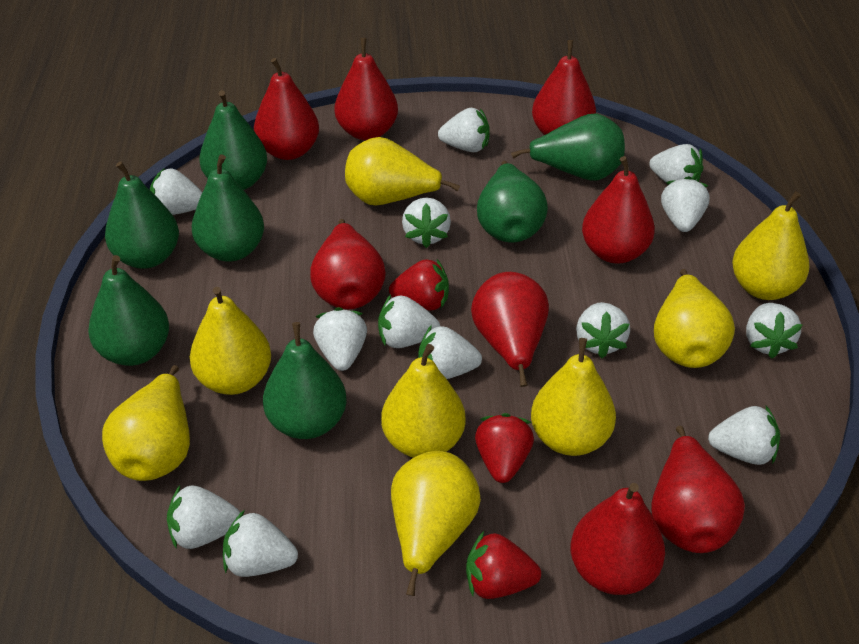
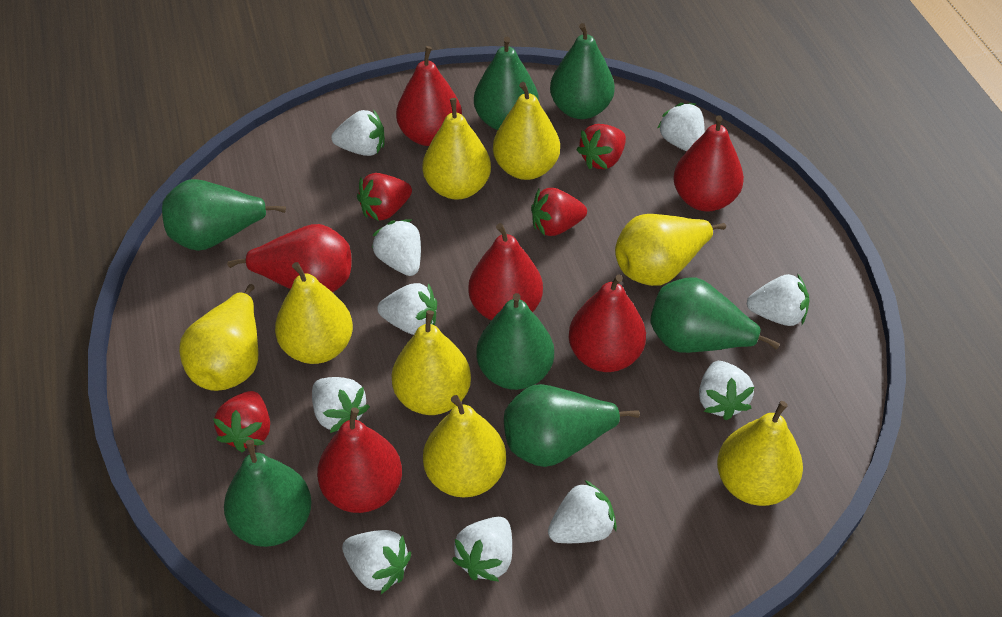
red pear: 8 -> 6
red strawberry: 3 -> 4
white strawberry: 13 -> 10

